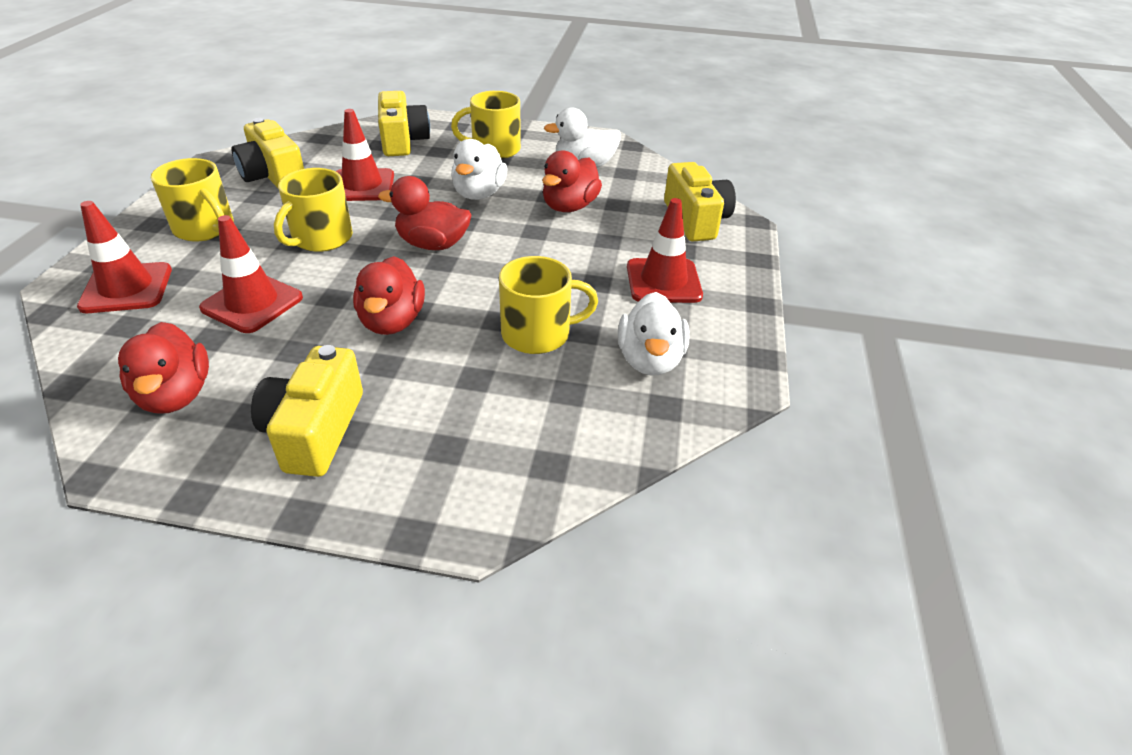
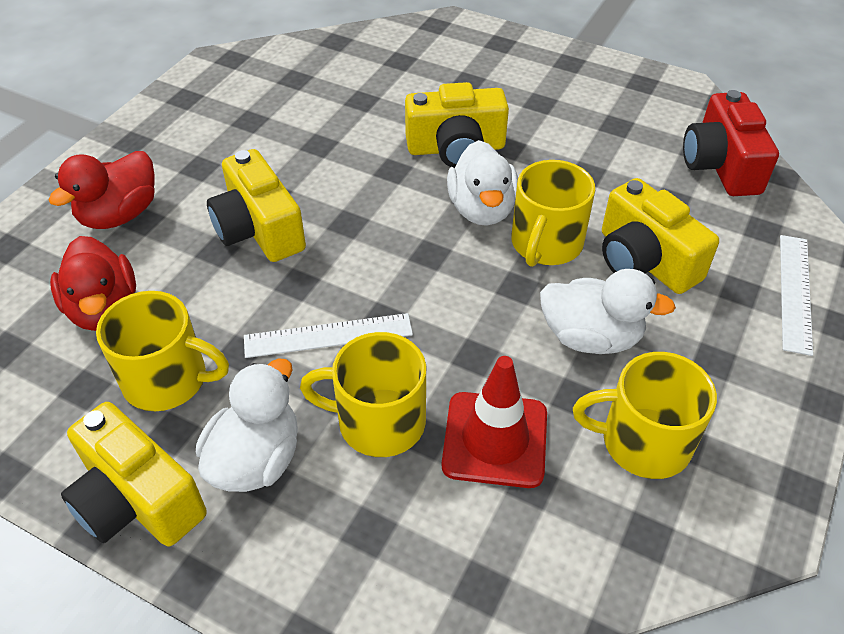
red camera: 0 -> 1
red duck: 4 -> 2
red traffic cone: 4 -> 1
white ruler: 0 -> 2

